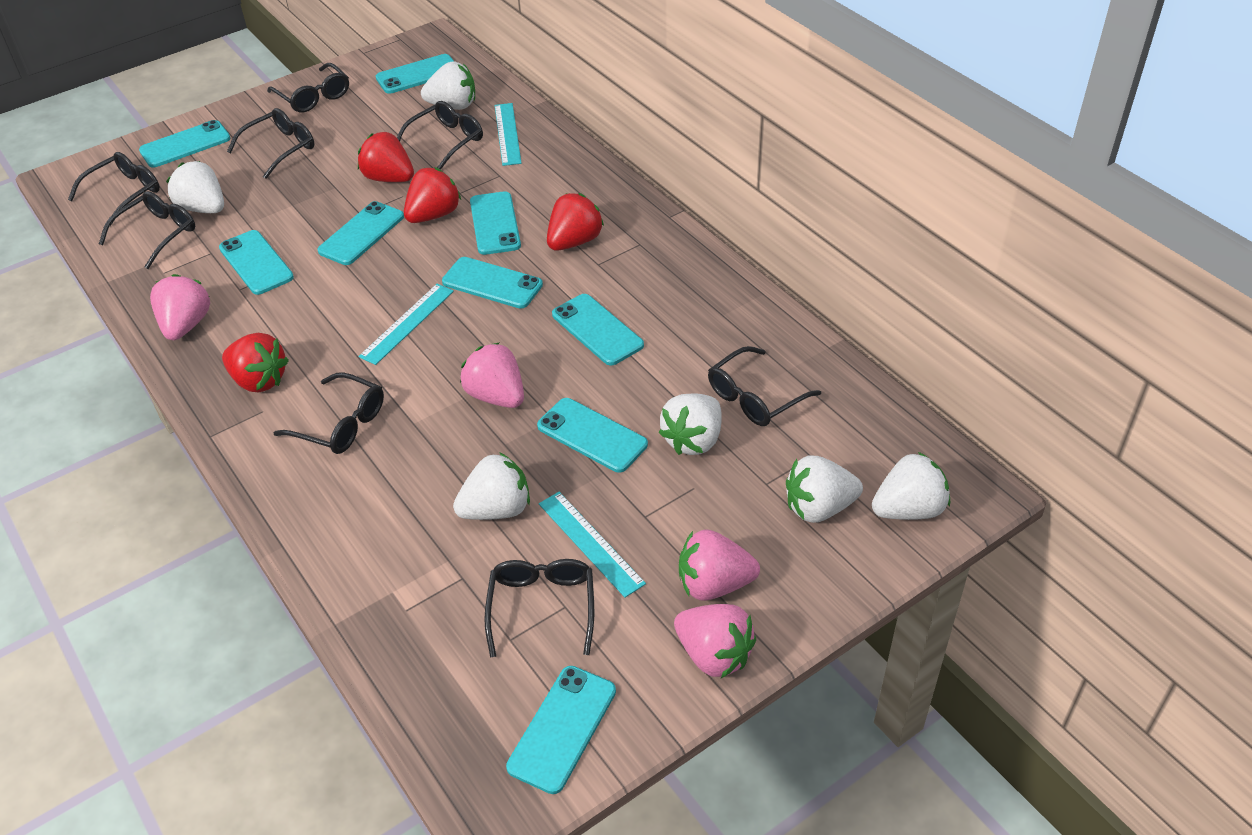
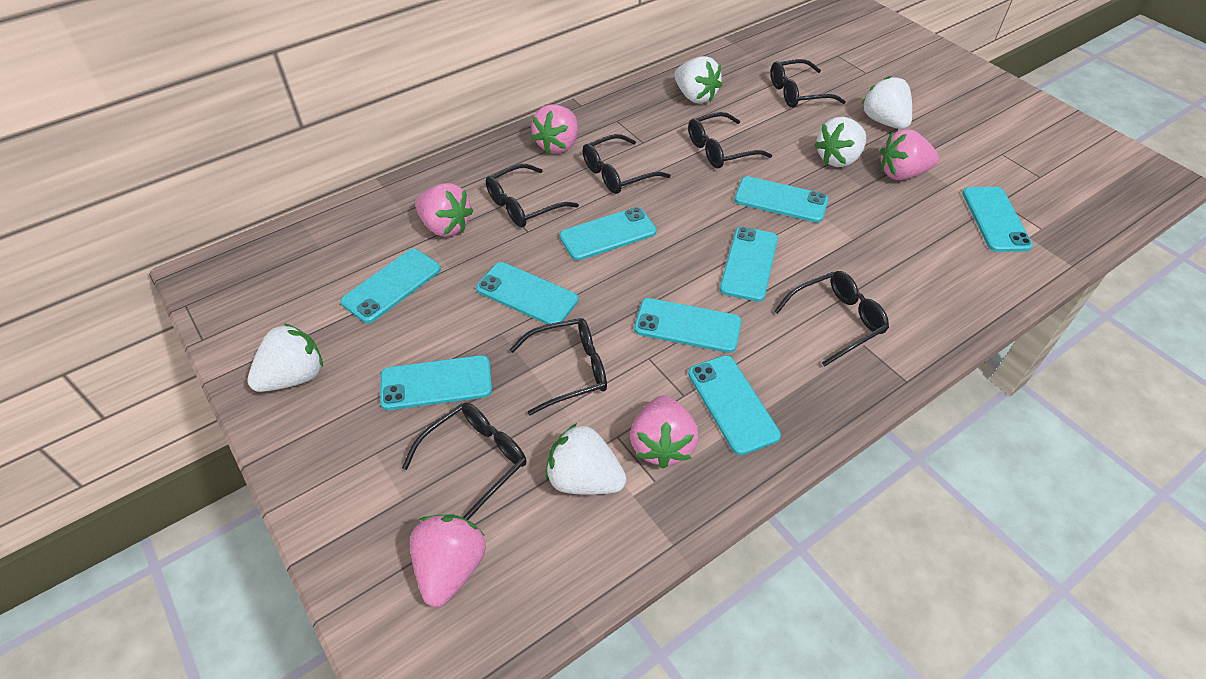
black glasses: 8 -> 7
pink strawberry: 4 -> 5
red strawberry: 4 -> 0
turquoise ruler: 3 -> 0
white strawberry: 6 -> 5

